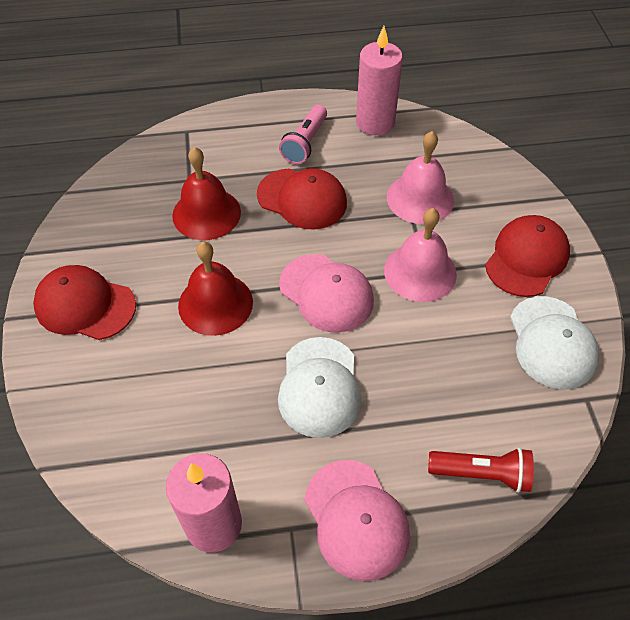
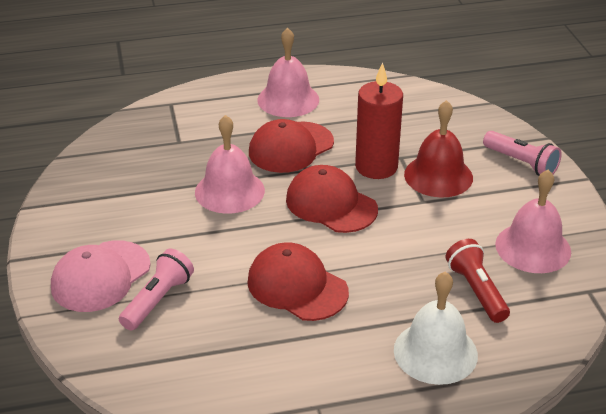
pink bell: 2 -> 3
pink candle: 2 -> 0
pink cap: 2 -> 1
pink flashlight: 1 -> 2
red bell: 2 -> 1
red candle: 0 -> 1
white bell: 0 -> 1
white cap: 2 -> 0

